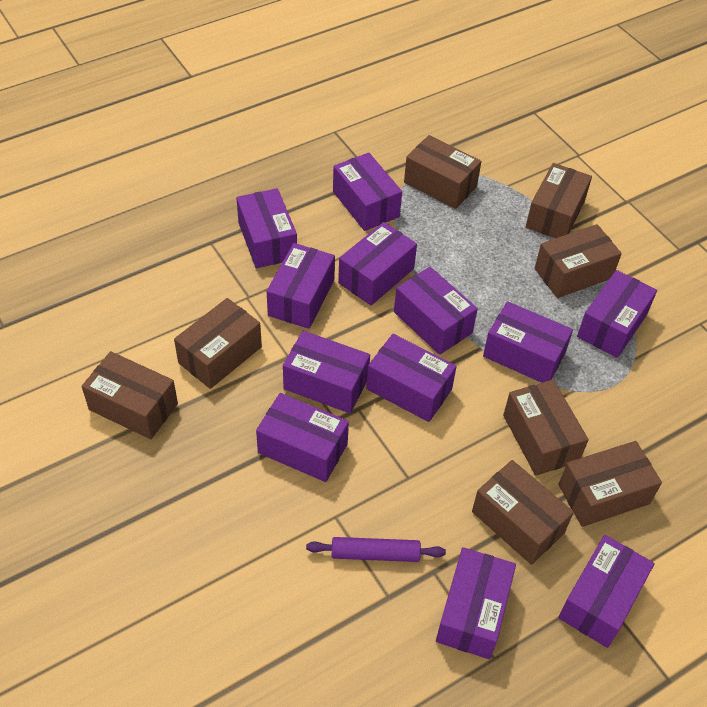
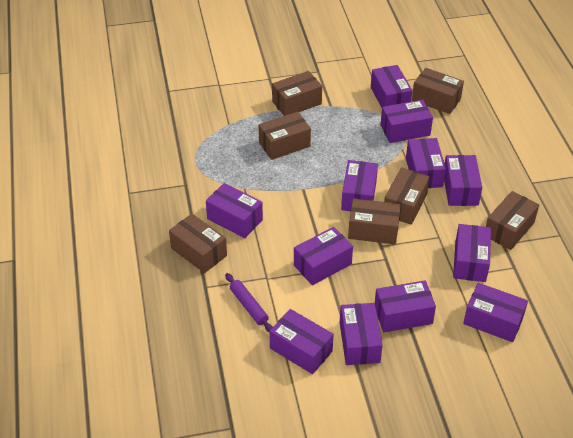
brown box: 8 -> 7

